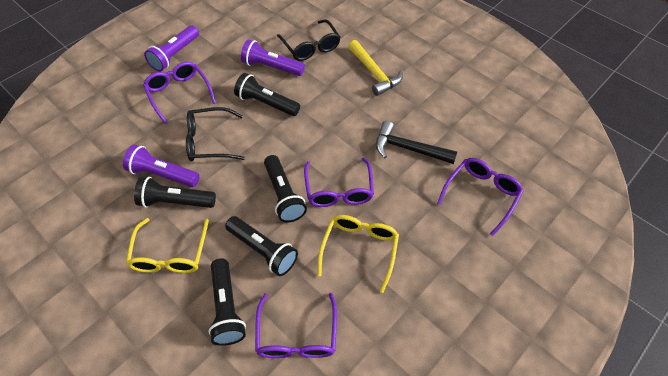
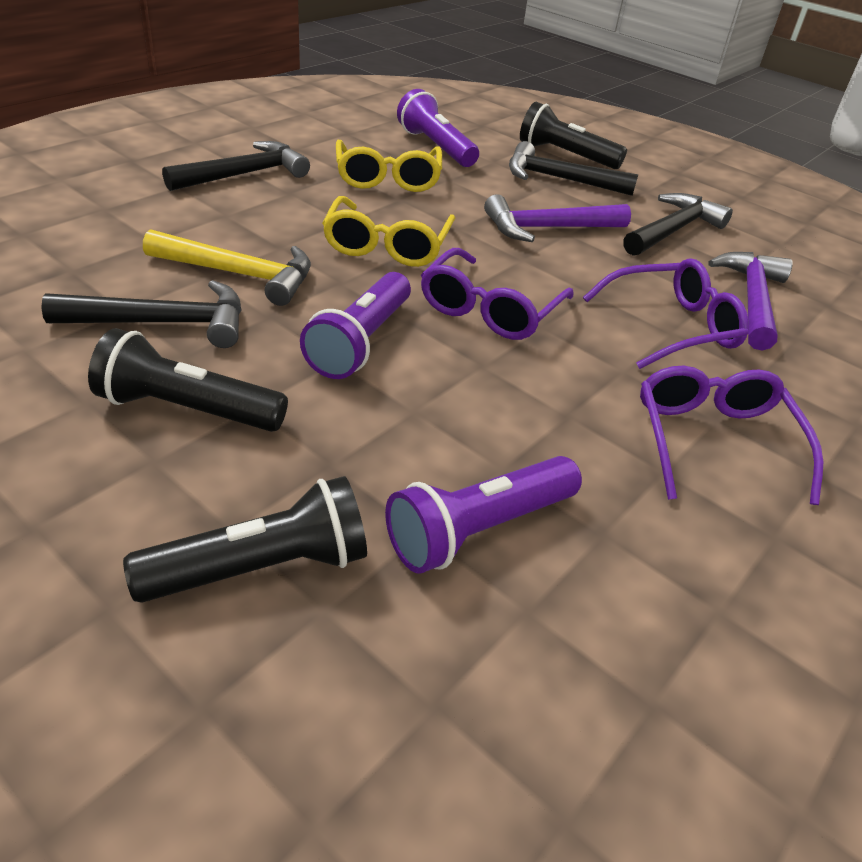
black flashlight: 5 -> 3
black glasses: 2 -> 0
black hammer: 1 -> 4
purple glasses: 4 -> 3
purple hammer: 0 -> 2

